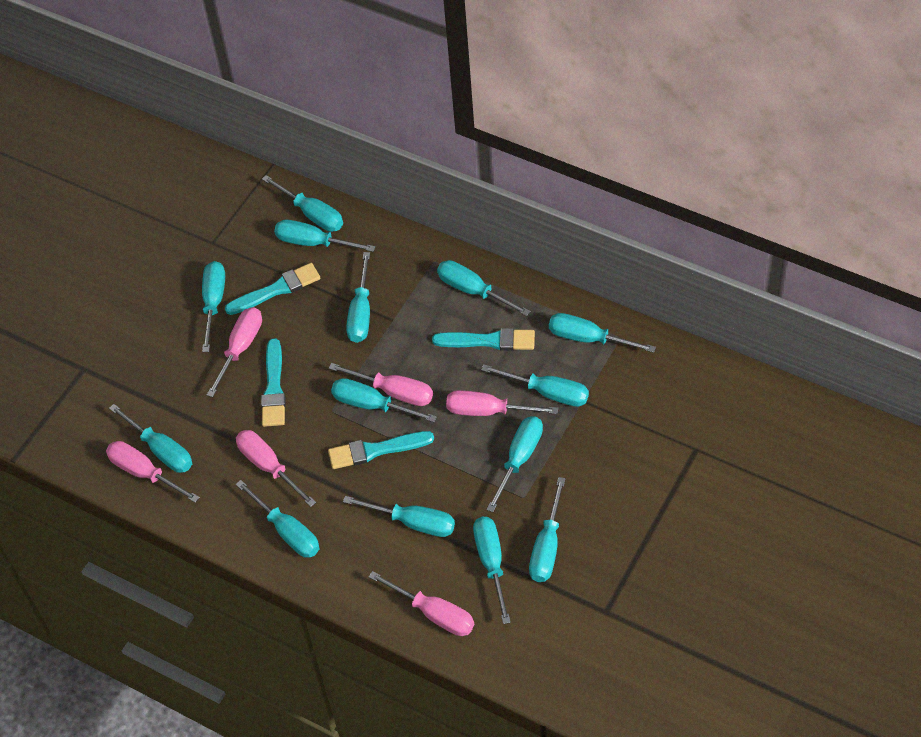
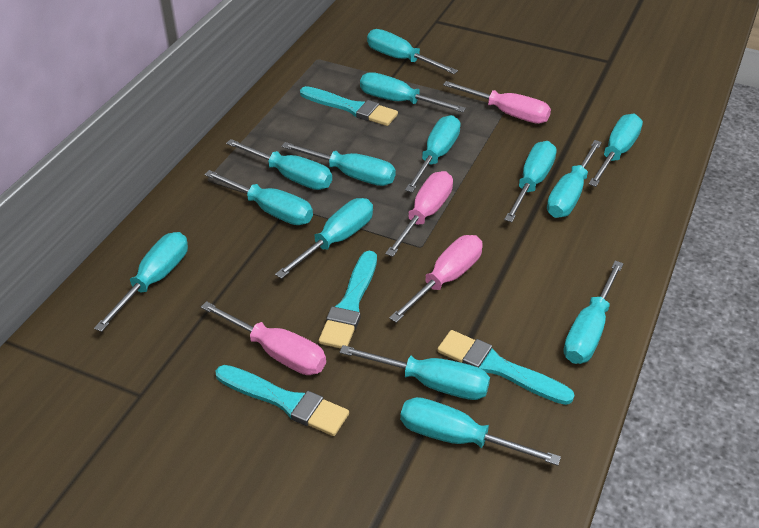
pink screwdriver: 6 -> 4

